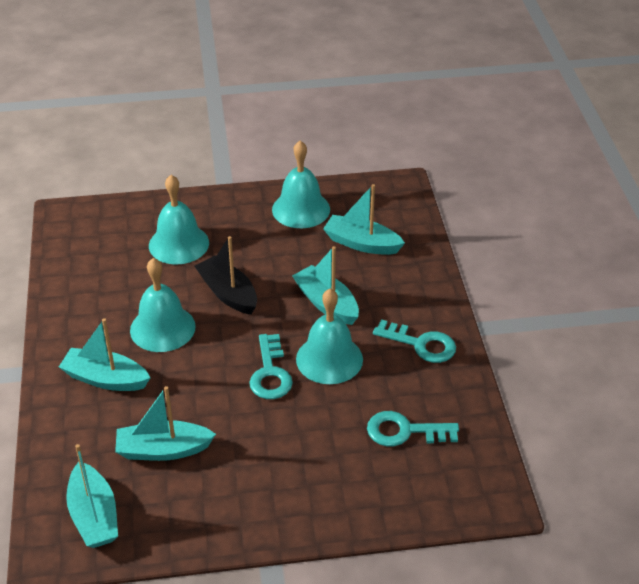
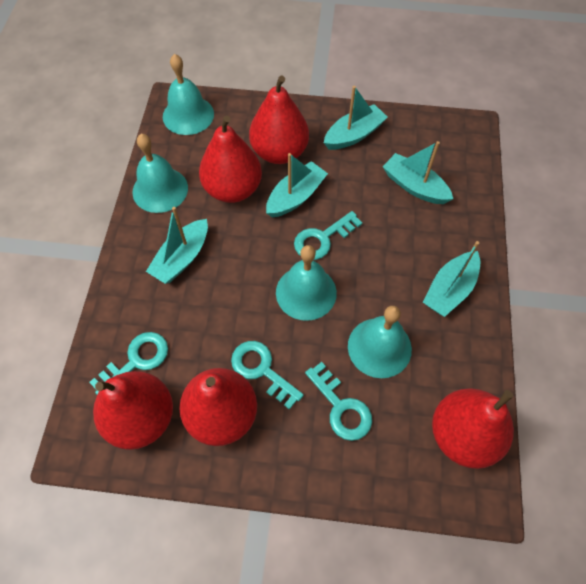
black boat: 1 -> 0
red pear: 0 -> 5
turquoise key: 3 -> 4

